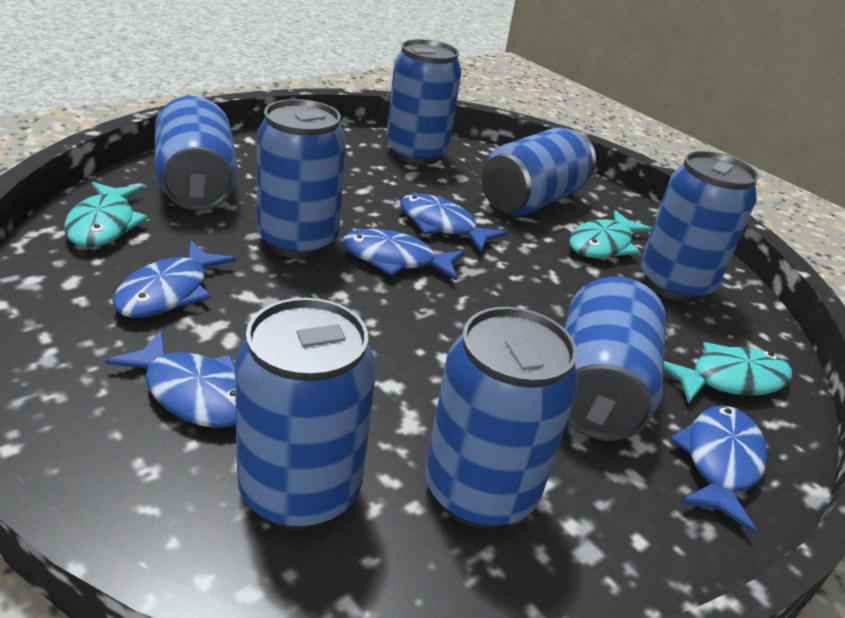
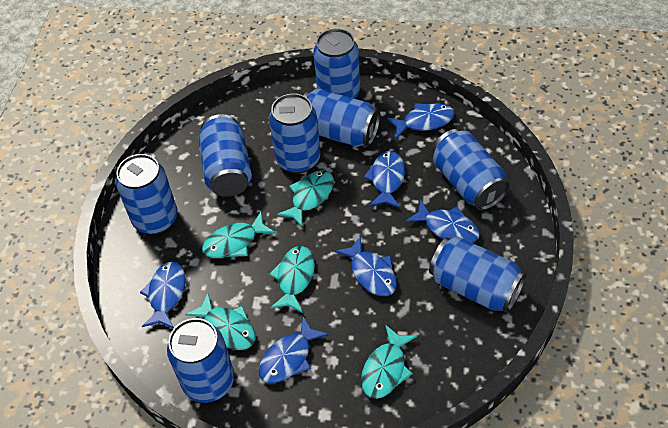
blue fish: 5 -> 6
turquoise fish: 3 -> 5

